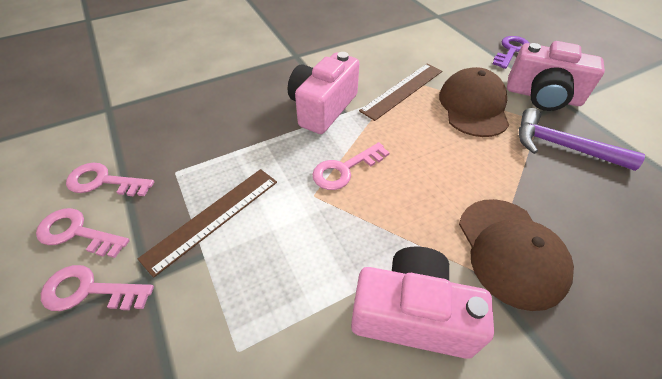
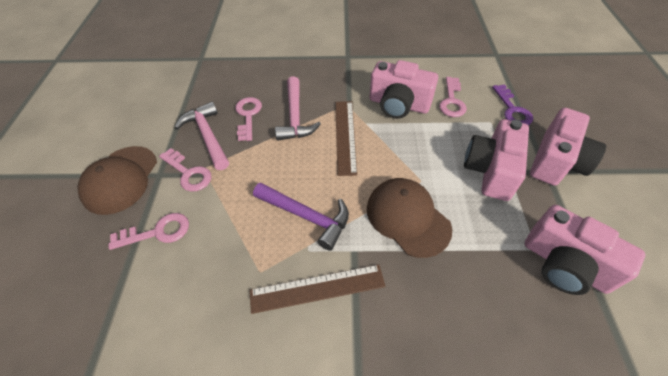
pink camera: 3 -> 4
pink hammer: 0 -> 2

